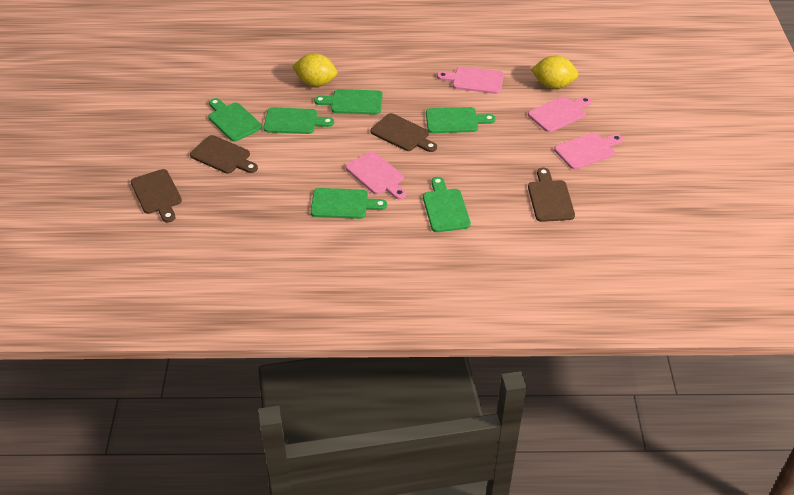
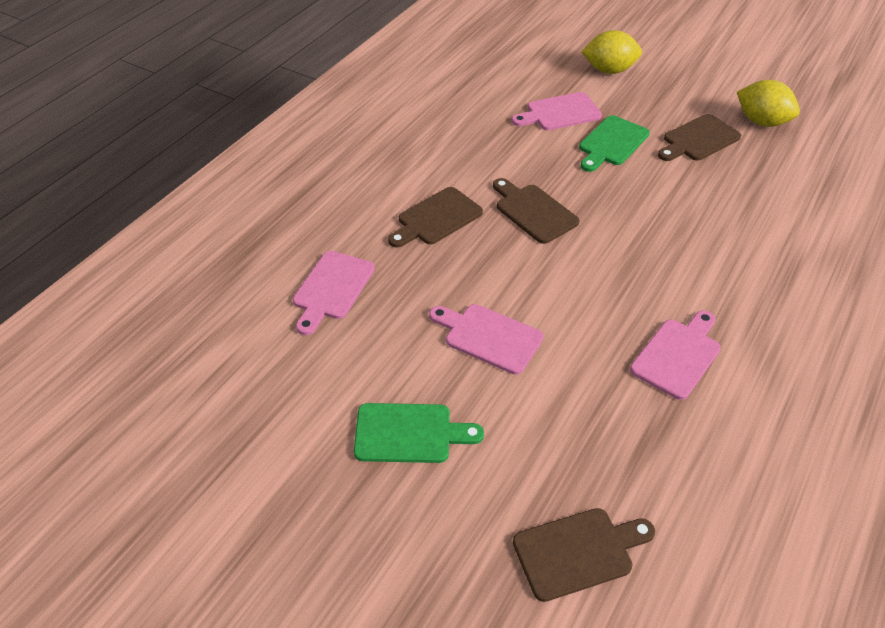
green cutting board: 6 -> 2

